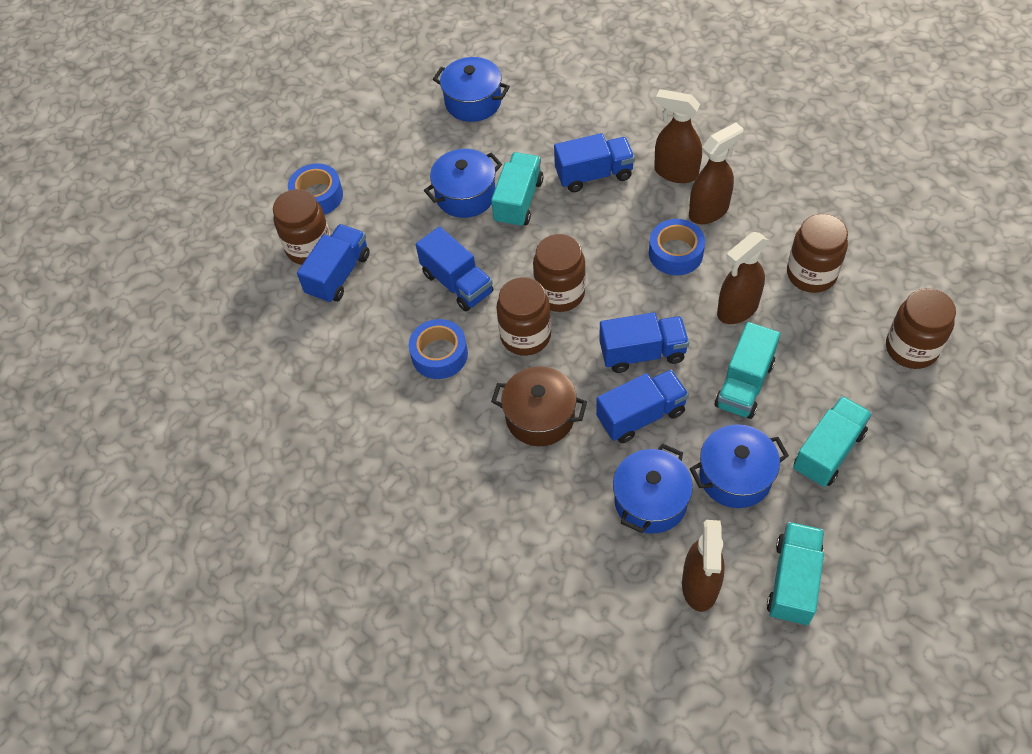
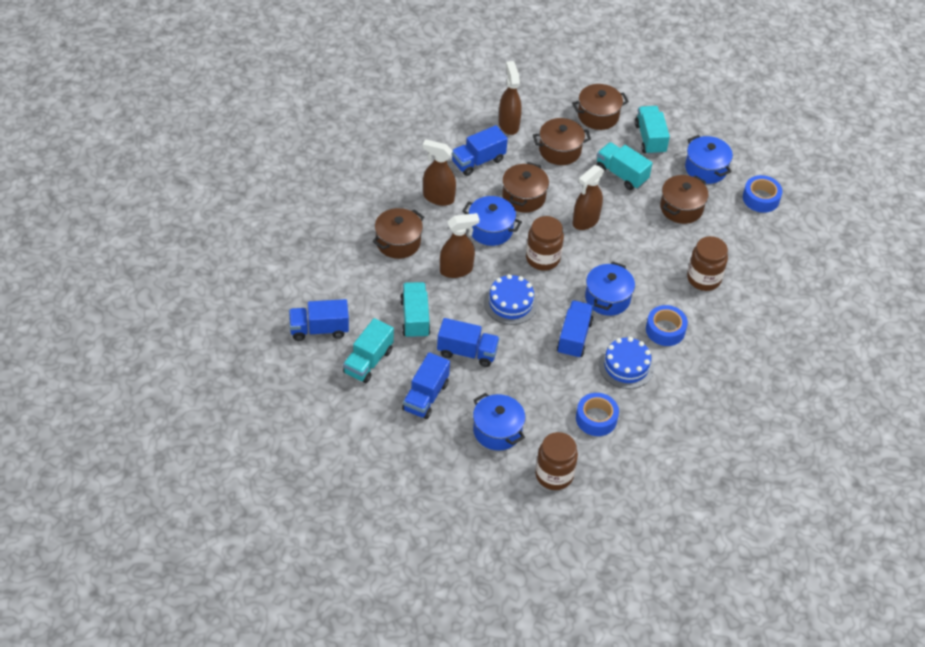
blue cake: 0 -> 2
brown jar: 5 -> 3
brown pot: 1 -> 5

